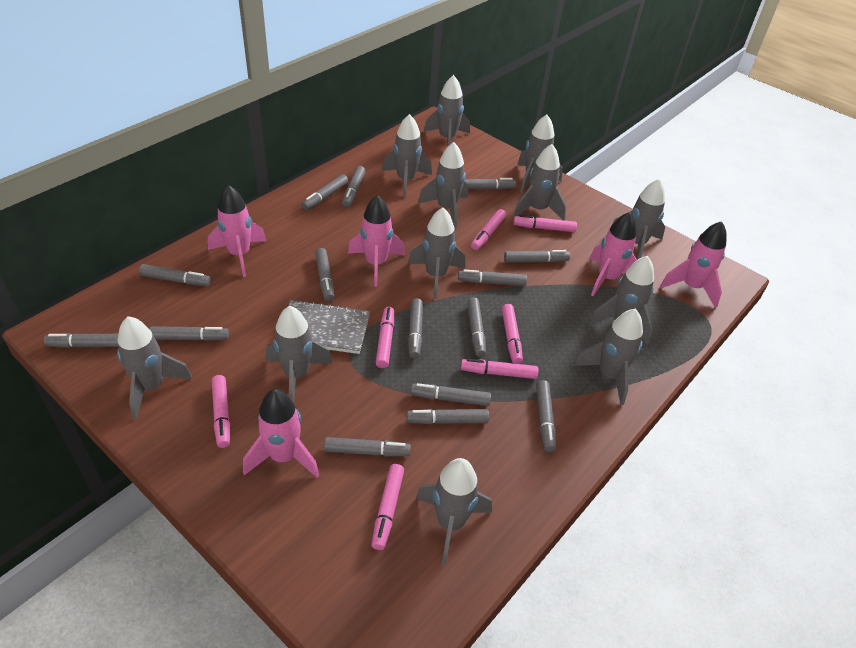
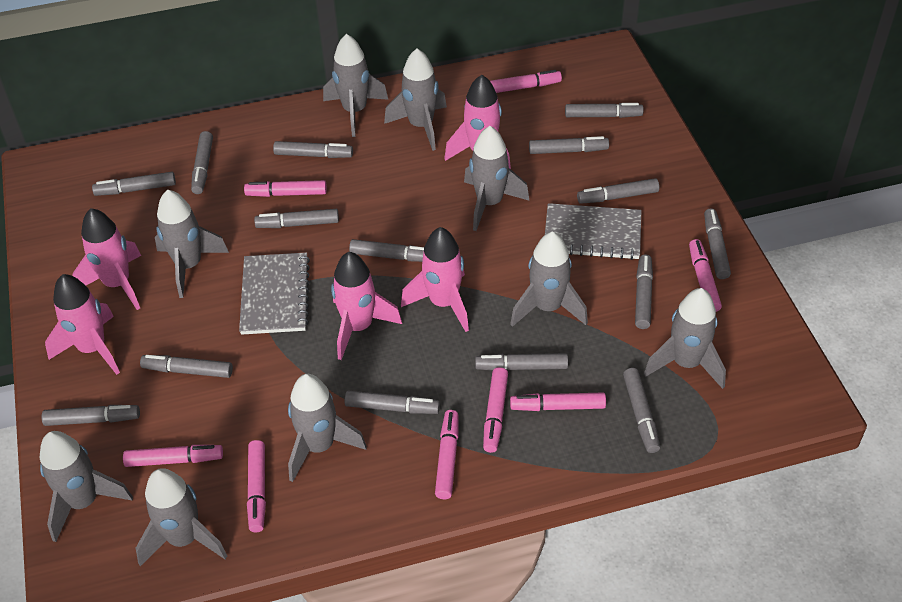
grey notebook: 1 -> 2
grey rocket: 12 -> 9
pink marker: 7 -> 8

